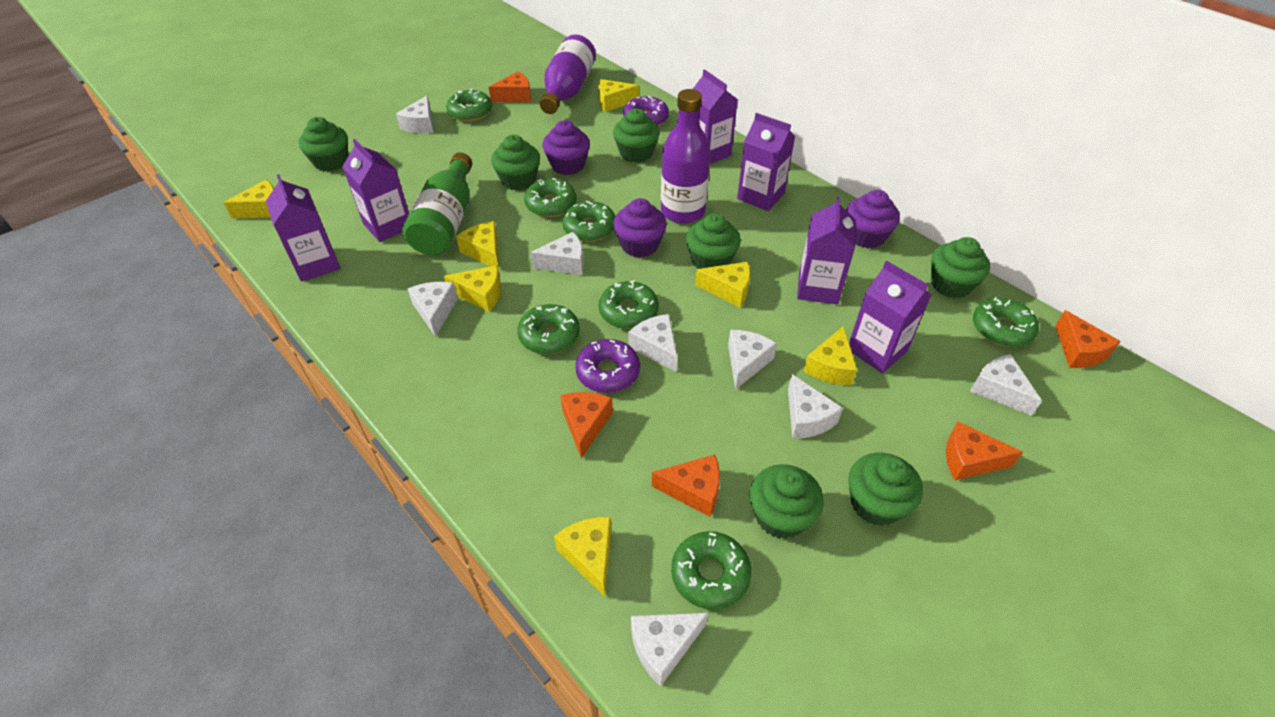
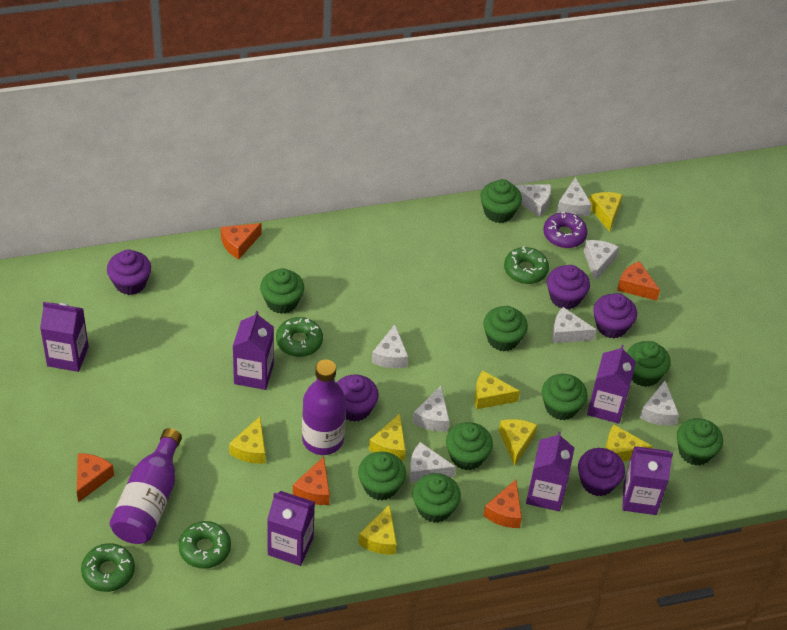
green bottle: 1 -> 0
green cupcake: 7 -> 9
green donut: 7 -> 4
purple cupcake: 3 -> 5
purple donut: 2 -> 1

